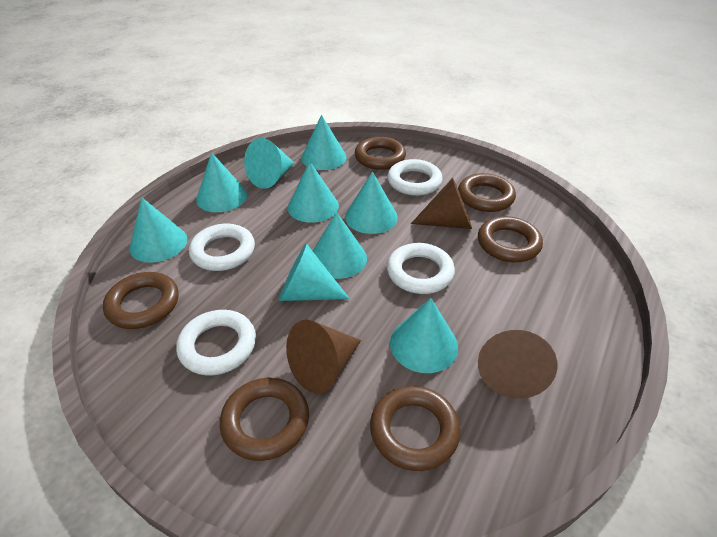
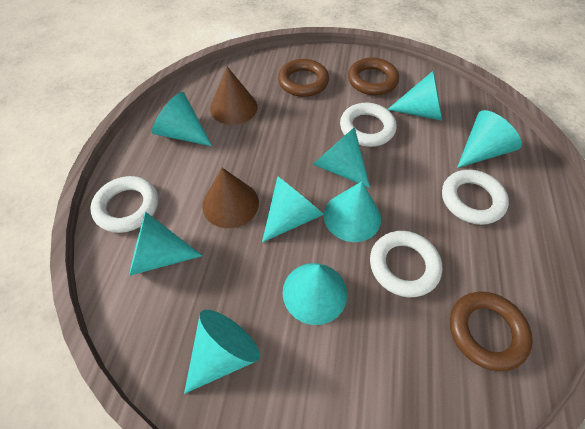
brown cone: 3 -> 2
brown ring: 6 -> 3

